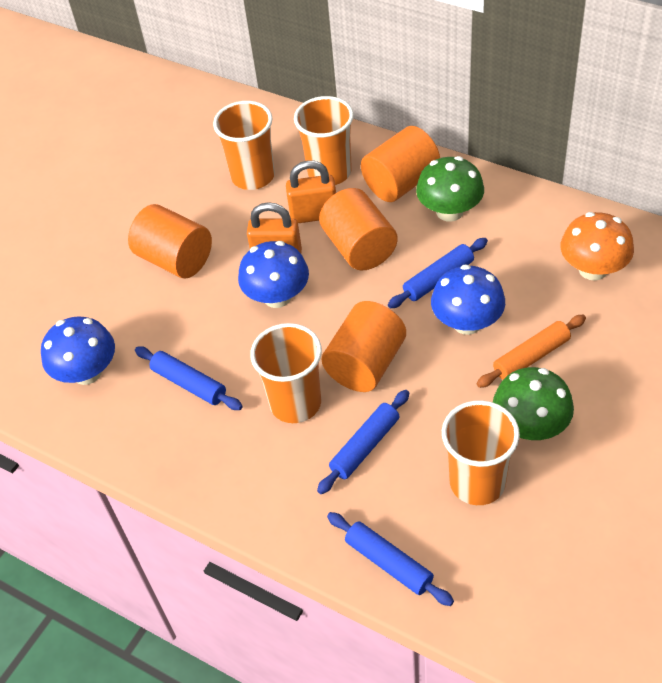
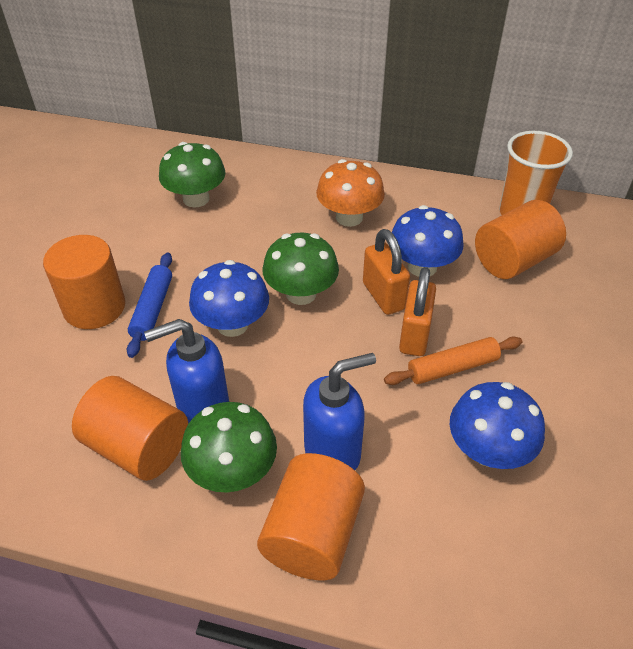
blue rolling pin: 4 -> 1
blue soap dispenser: 0 -> 2
green mushroom: 2 -> 3
orange cup: 4 -> 1

